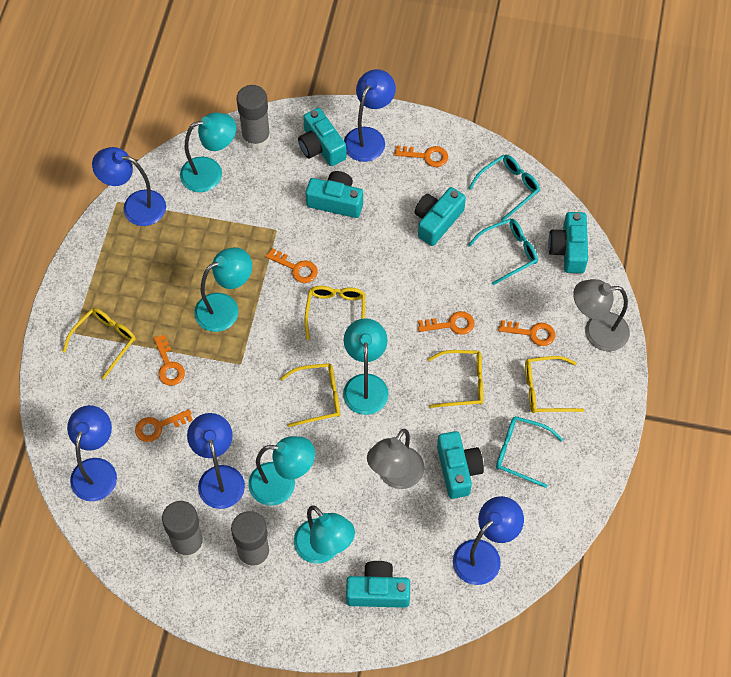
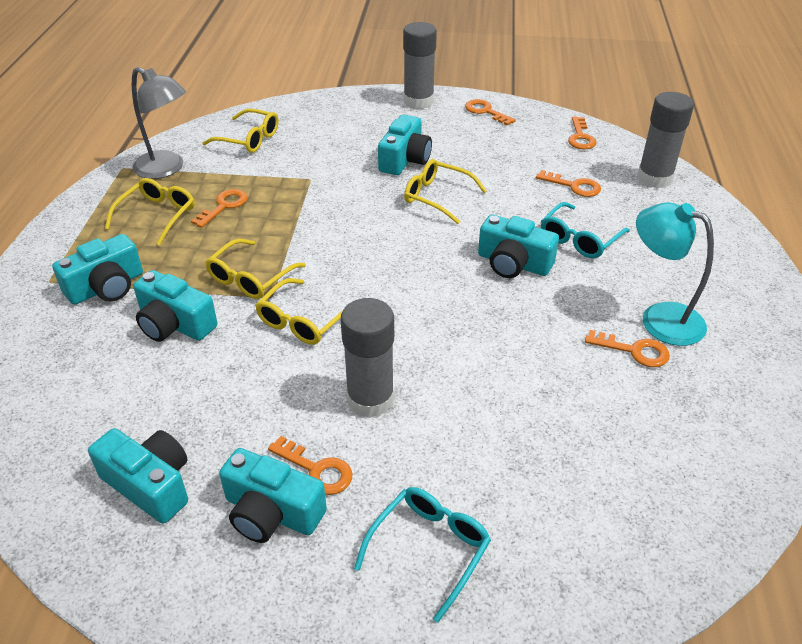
blue lamp: 5 -> 0
grey lamp: 2 -> 1
turquoise glasses: 3 -> 2
turquoise lamp: 5 -> 1

